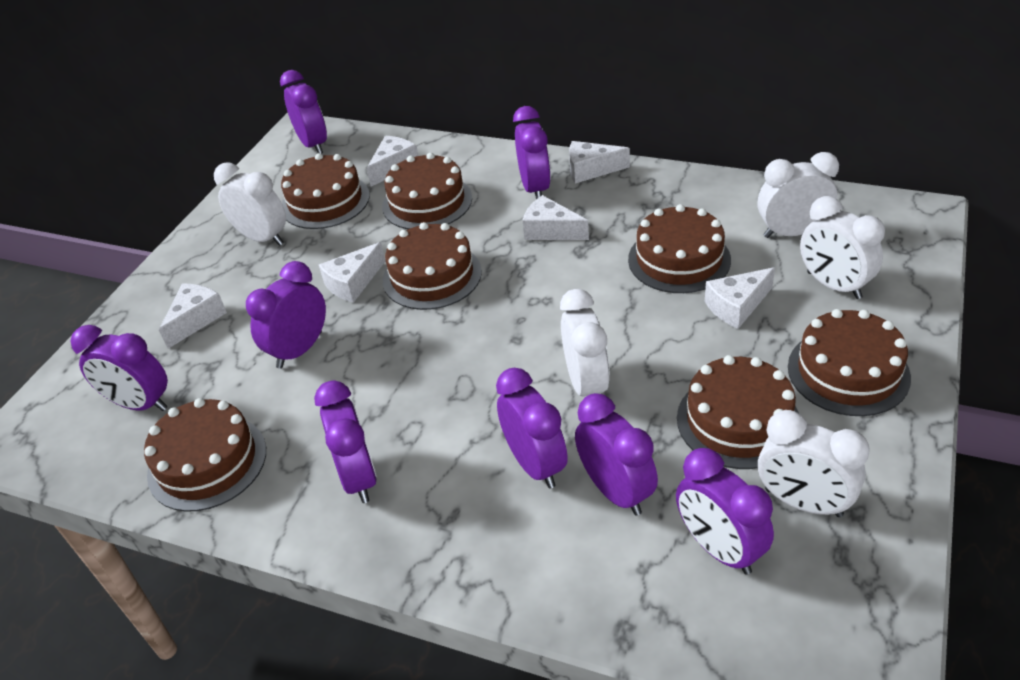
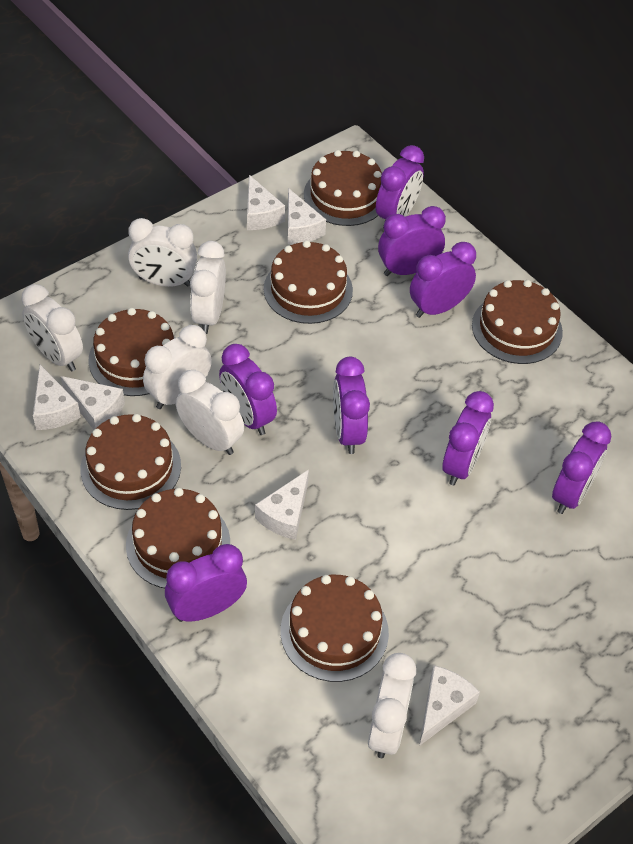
white clock: 5 -> 6

